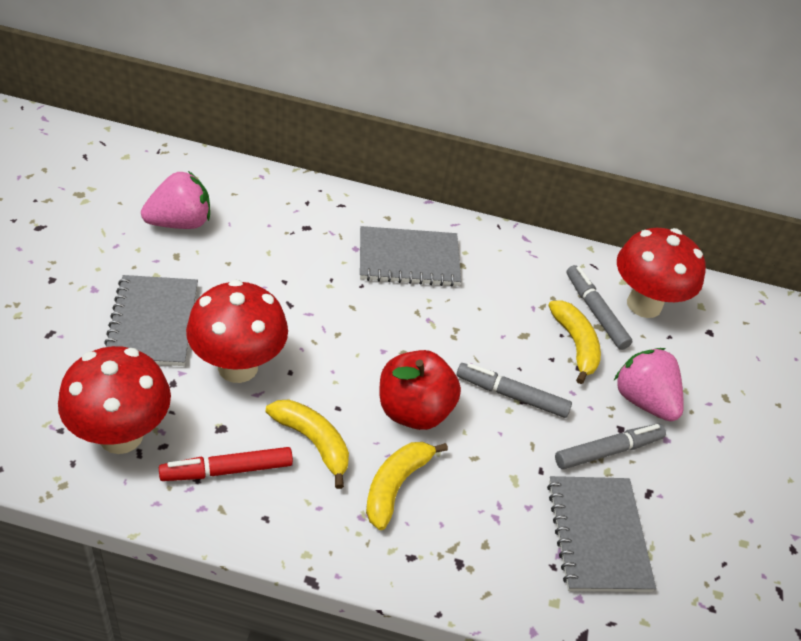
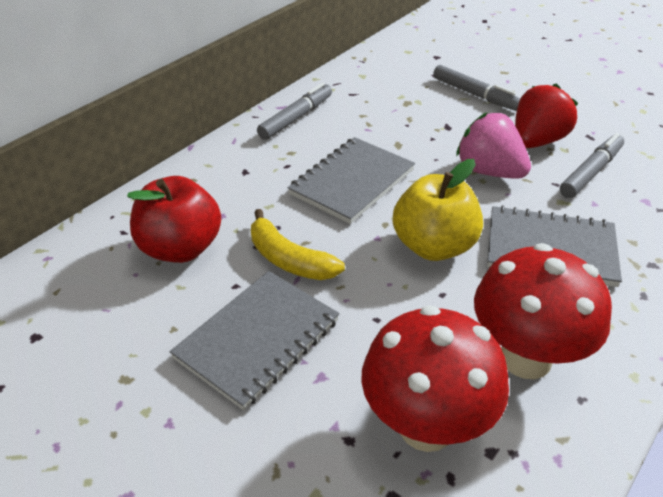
pink strawberry: 2 -> 1
red marker: 1 -> 0
red mushroom: 3 -> 2
red strawberry: 0 -> 1
yellow apple: 0 -> 1
yellow banana: 3 -> 1

